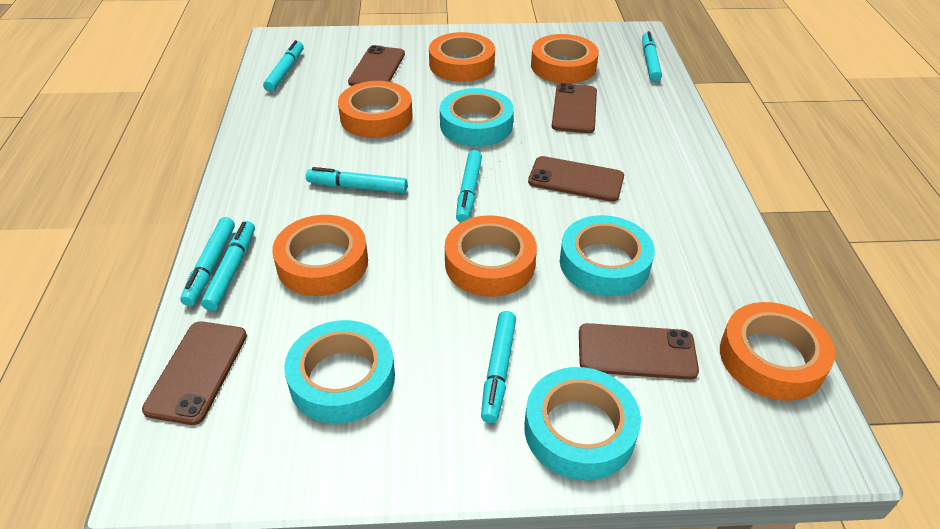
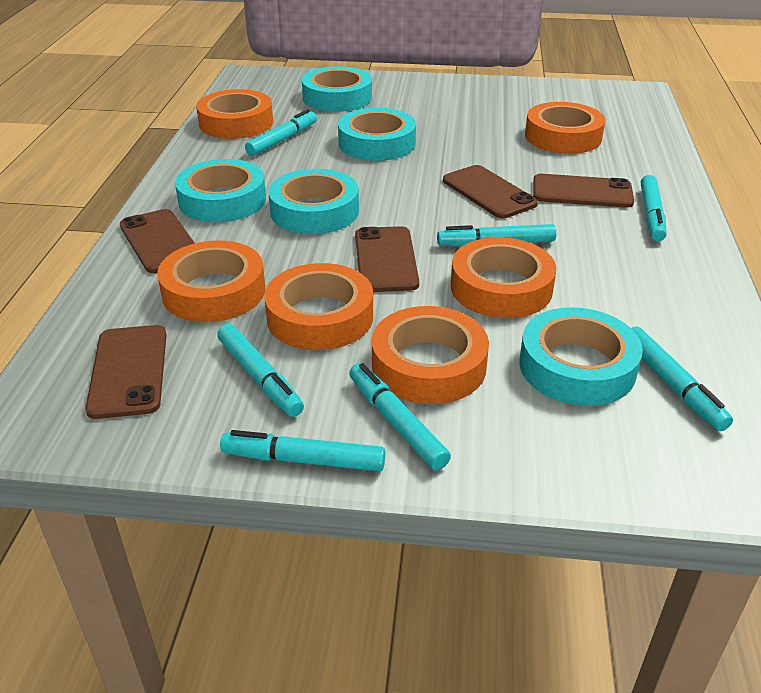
turquoise tape: 4 -> 5

